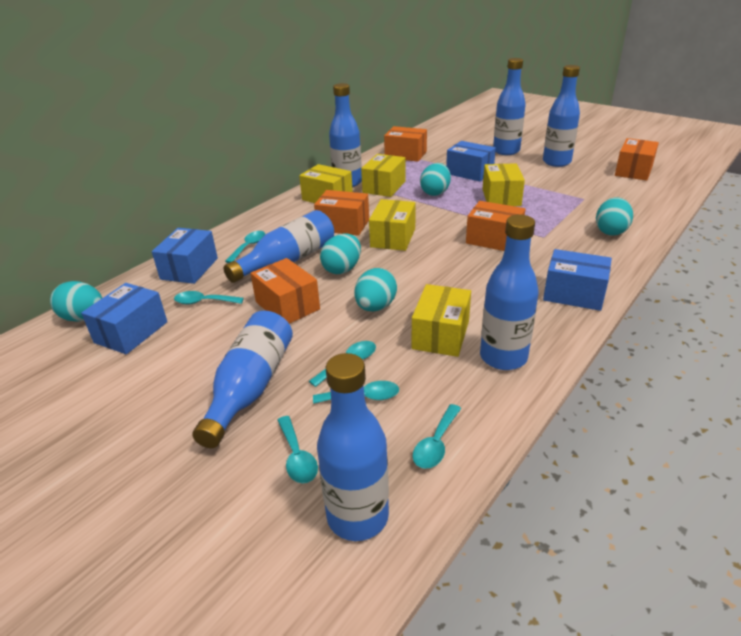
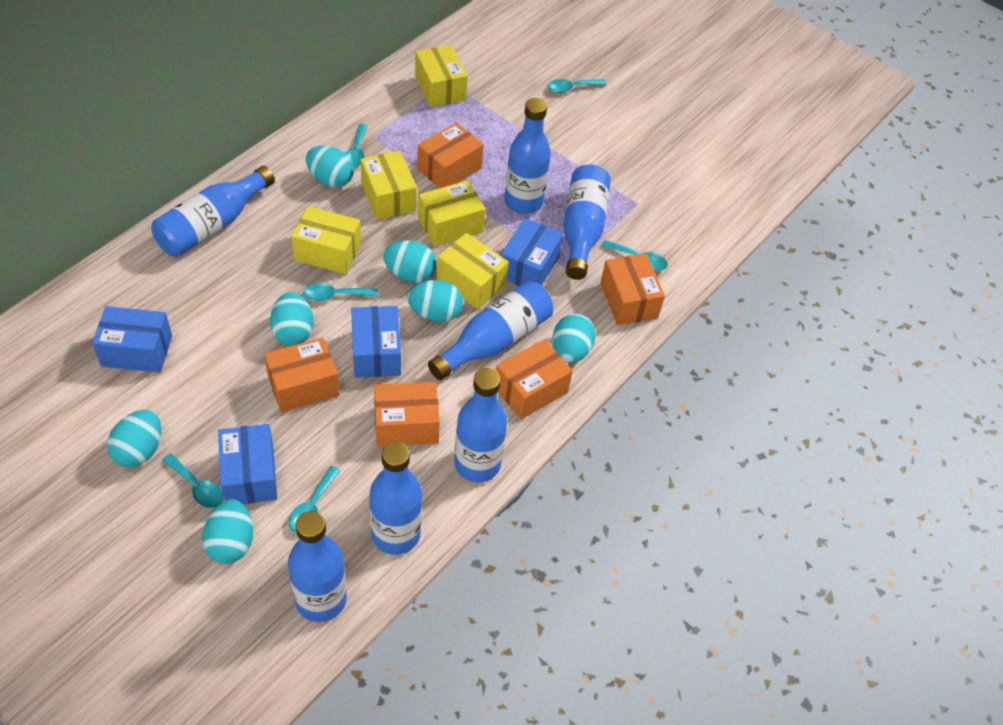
turquoise egg: 5 -> 7

